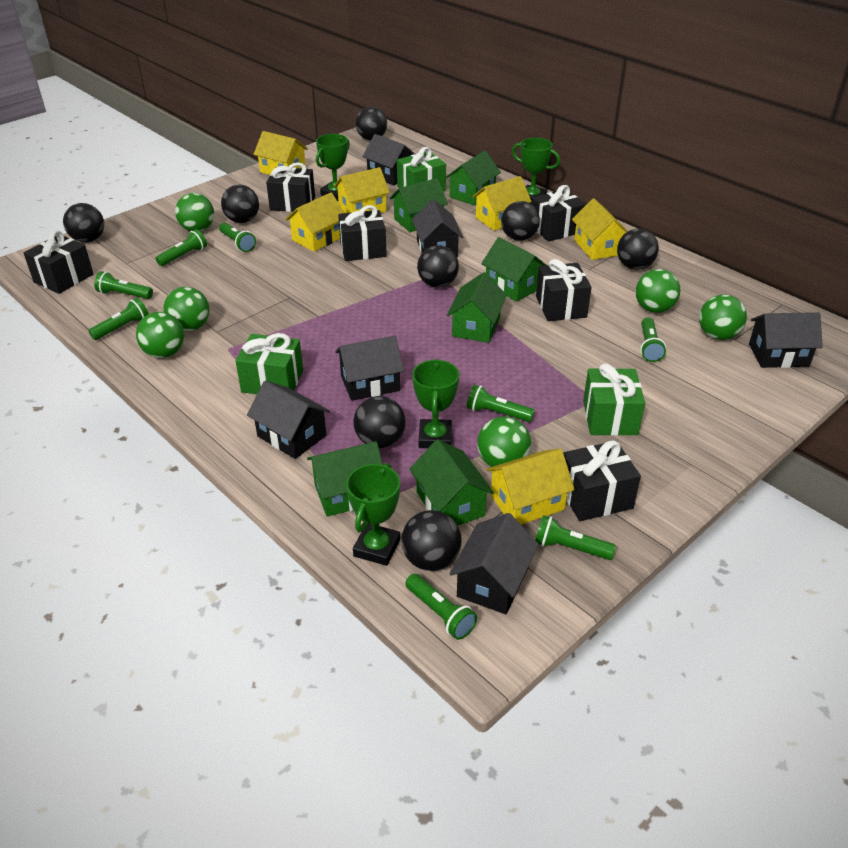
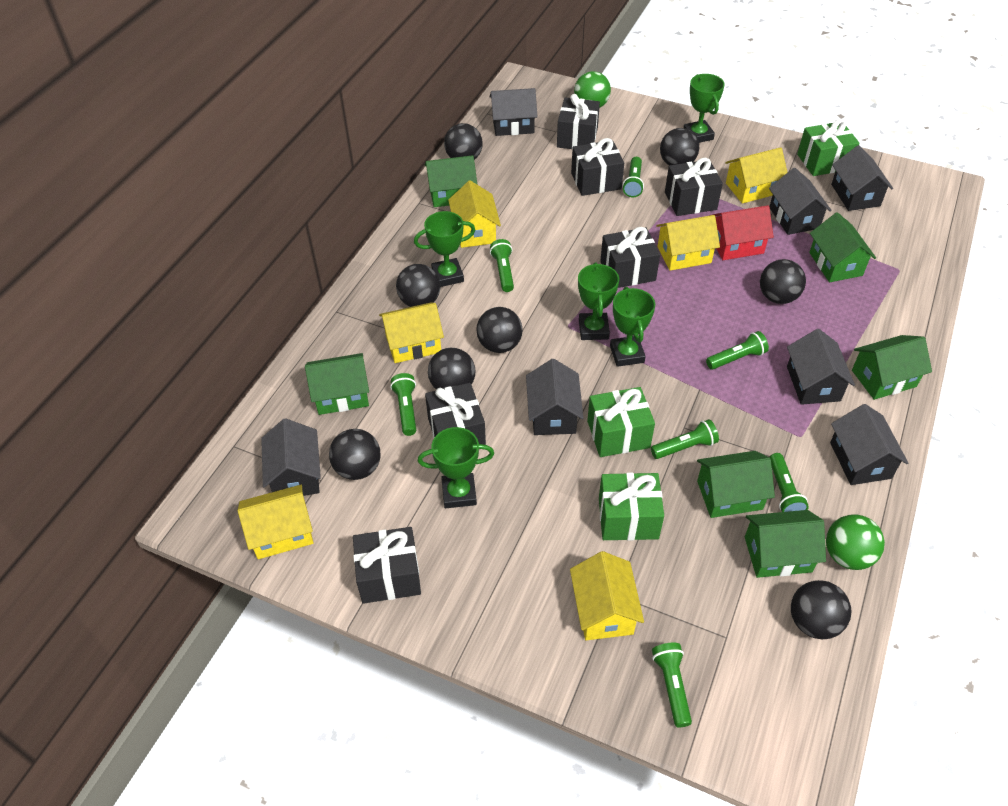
black house: 6 -> 7
green ball: 6 -> 2
green flashlight: 8 -> 7
green trophy: 4 -> 5
red house: 0 -> 1

